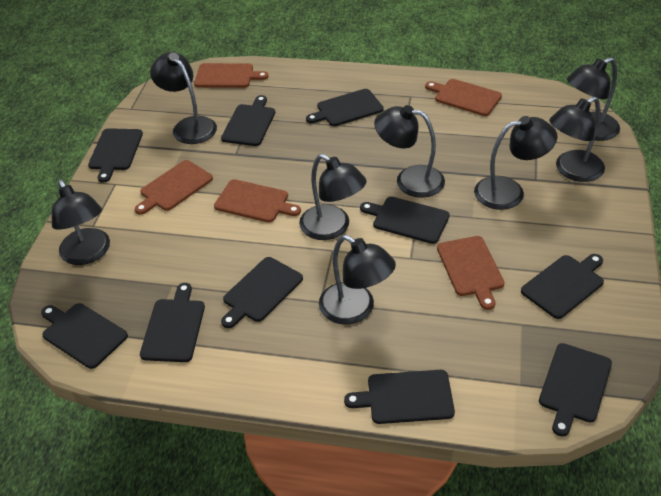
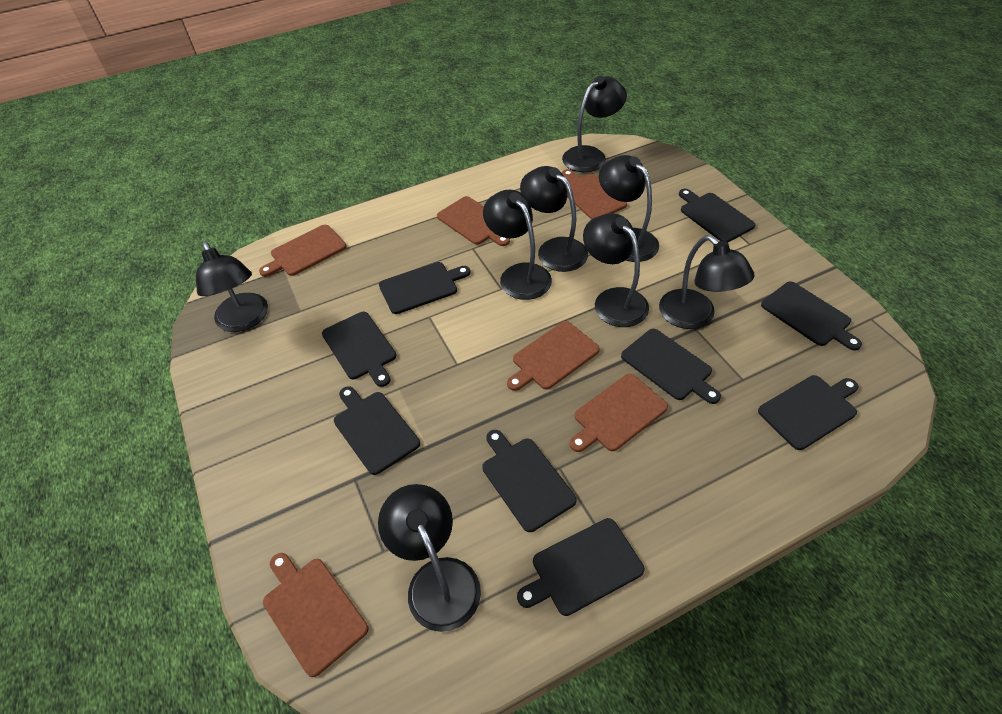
black cutting board: 10 -> 9
brown cutting board: 5 -> 6

